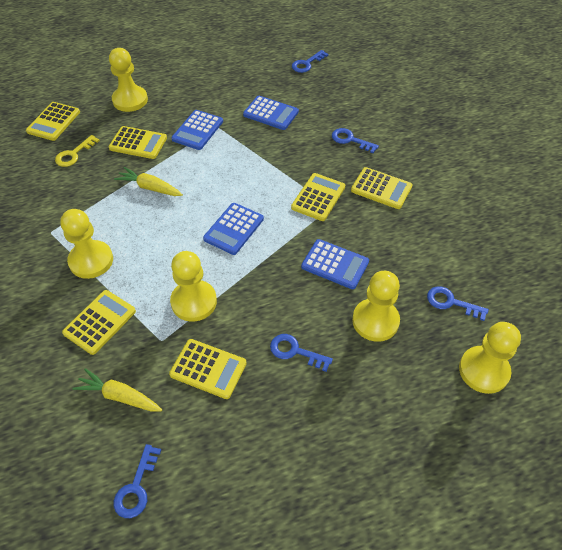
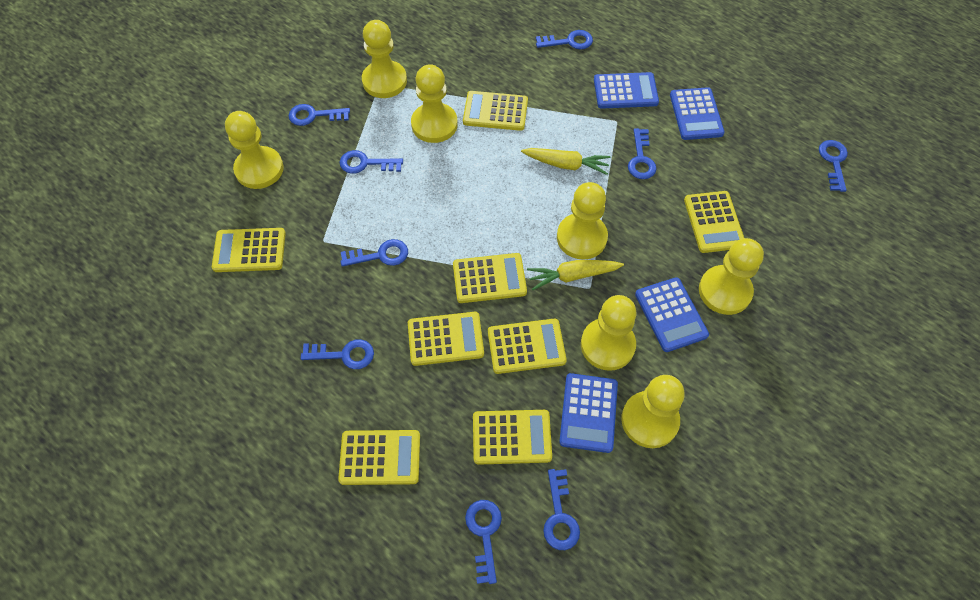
blue key: 5 -> 9
yellow calculator: 6 -> 8
yellow key: 1 -> 0
yellow pawn: 5 -> 7

